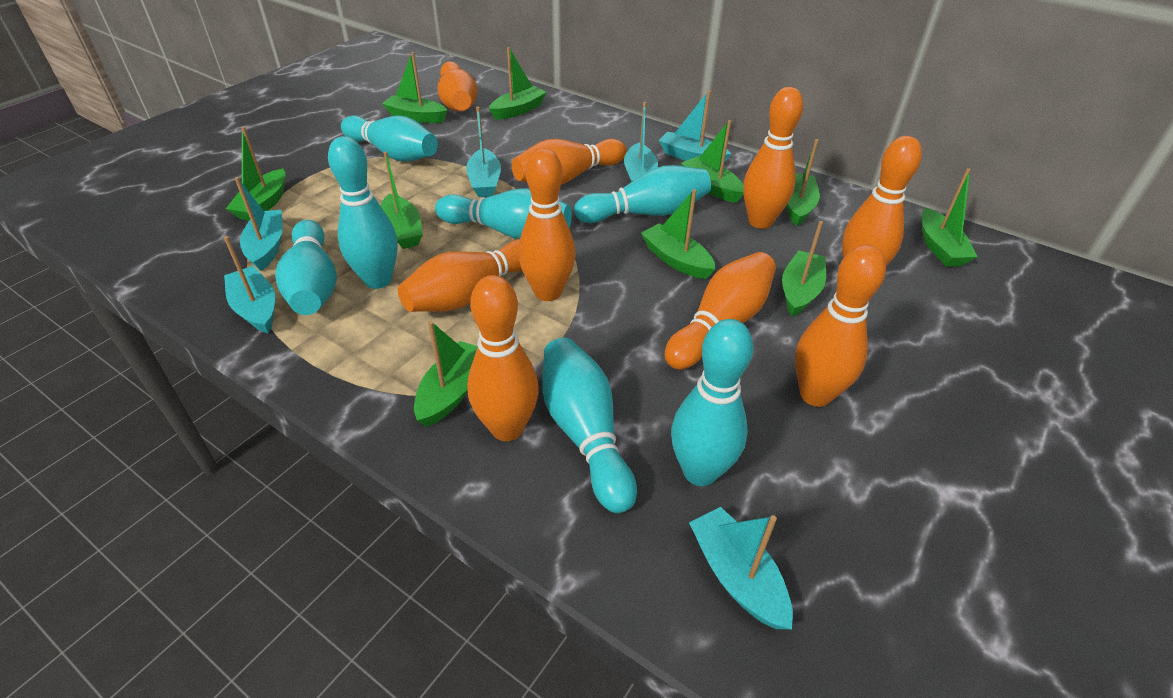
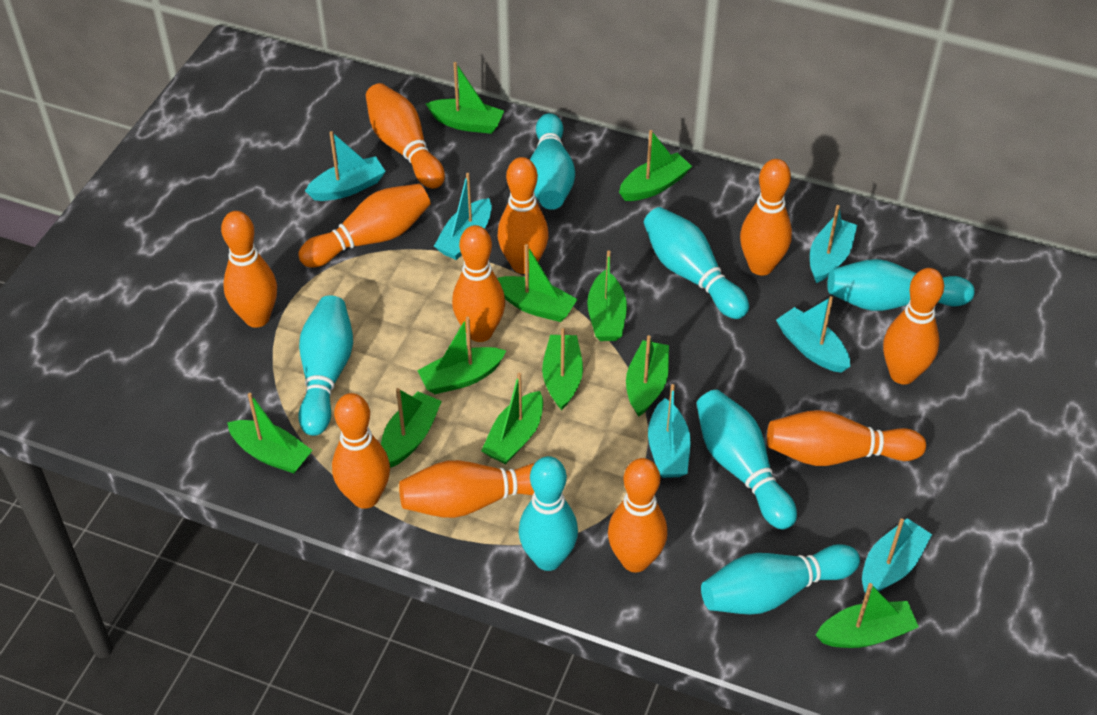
green boat: 10 -> 11
orange bowling pin: 9 -> 11

